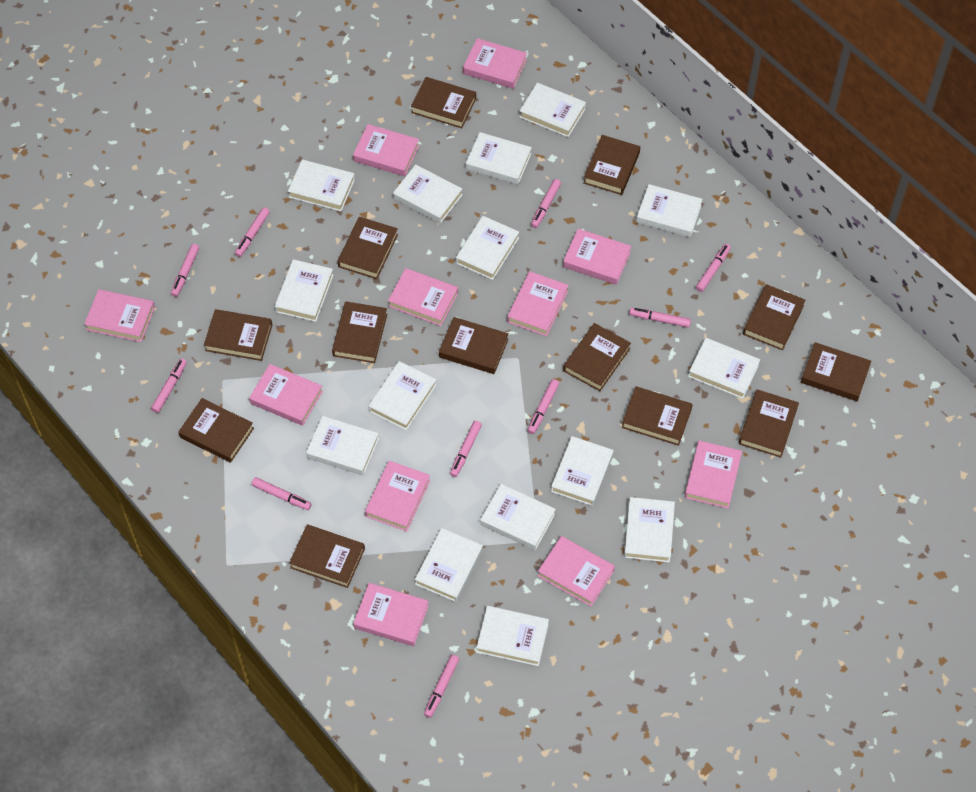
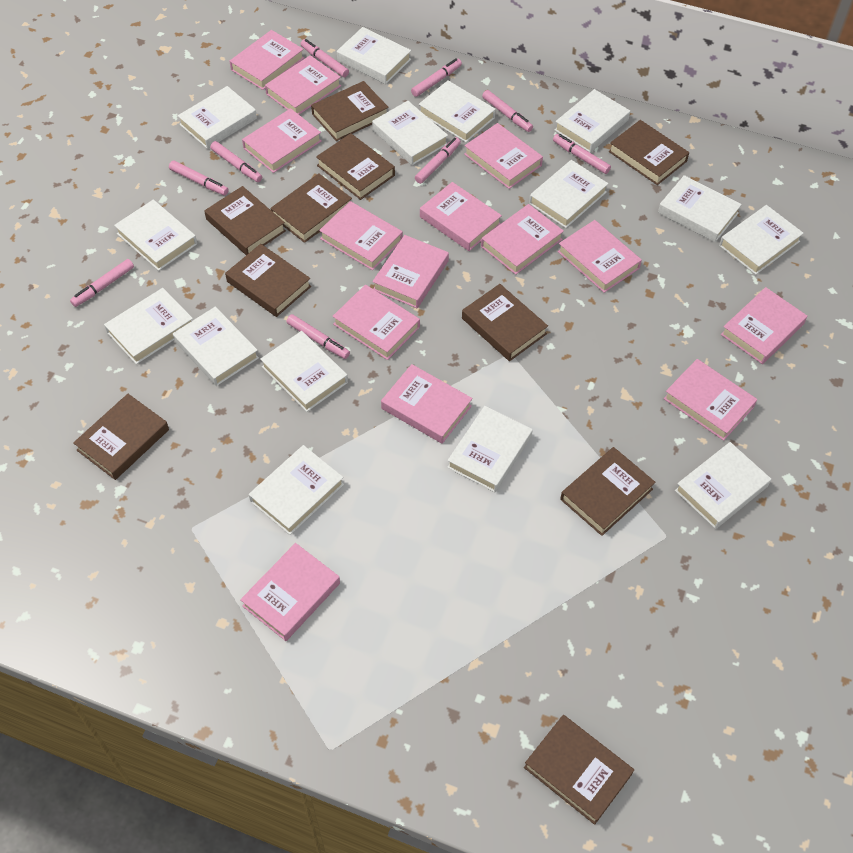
brown book: 13 -> 10
pink book: 11 -> 14
pink marker: 10 -> 9

